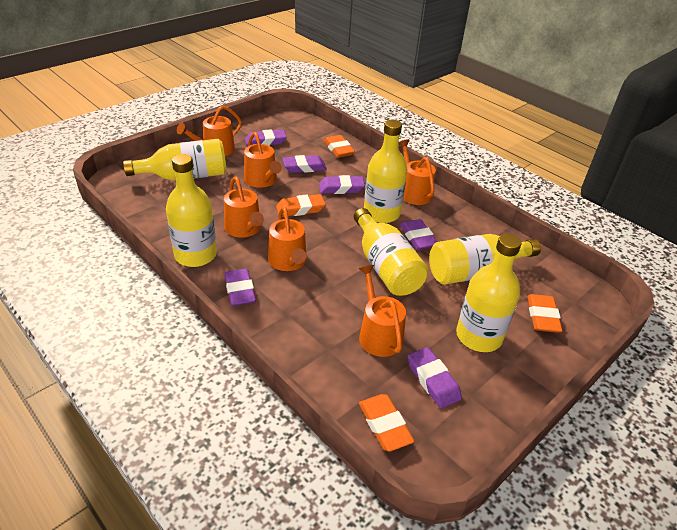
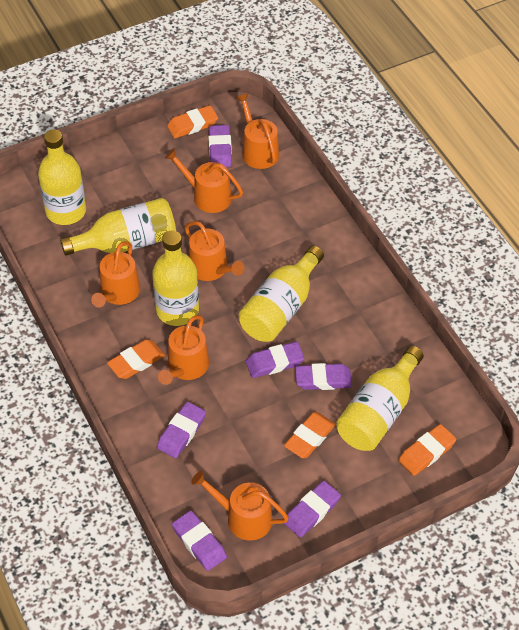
yellow bottle: 6 -> 5

